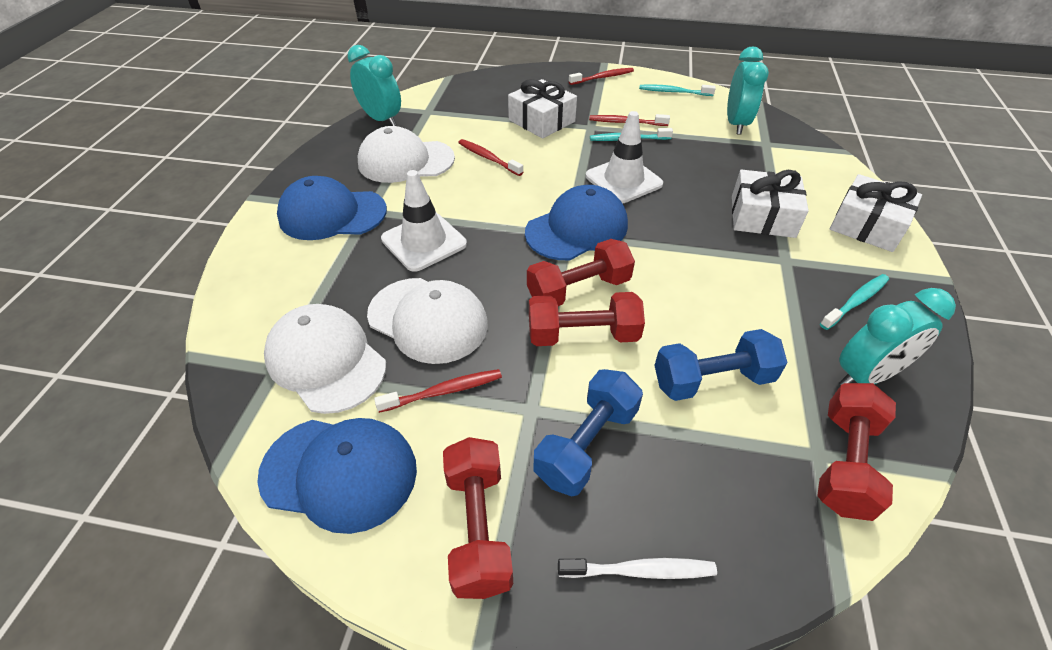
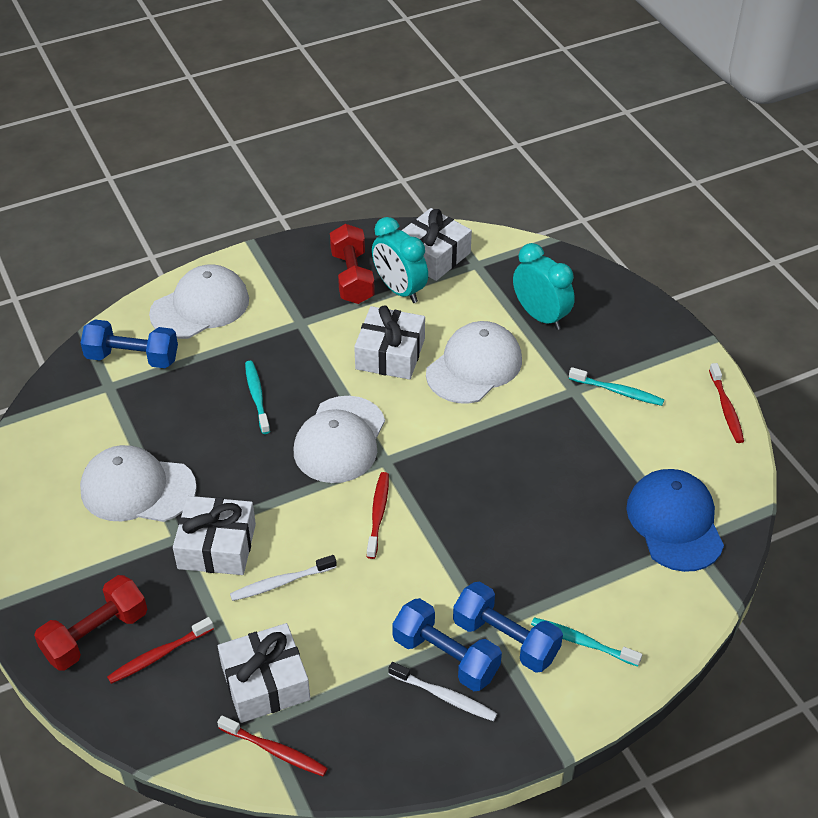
blue cap: 3 -> 1
blue dumbbell: 2 -> 3
red dumbbell: 4 -> 2
turquoise clock: 3 -> 2
white cap: 3 -> 4
white gift: 3 -> 4
white toothbrush: 1 -> 2
white traffic cone: 2 -> 0

